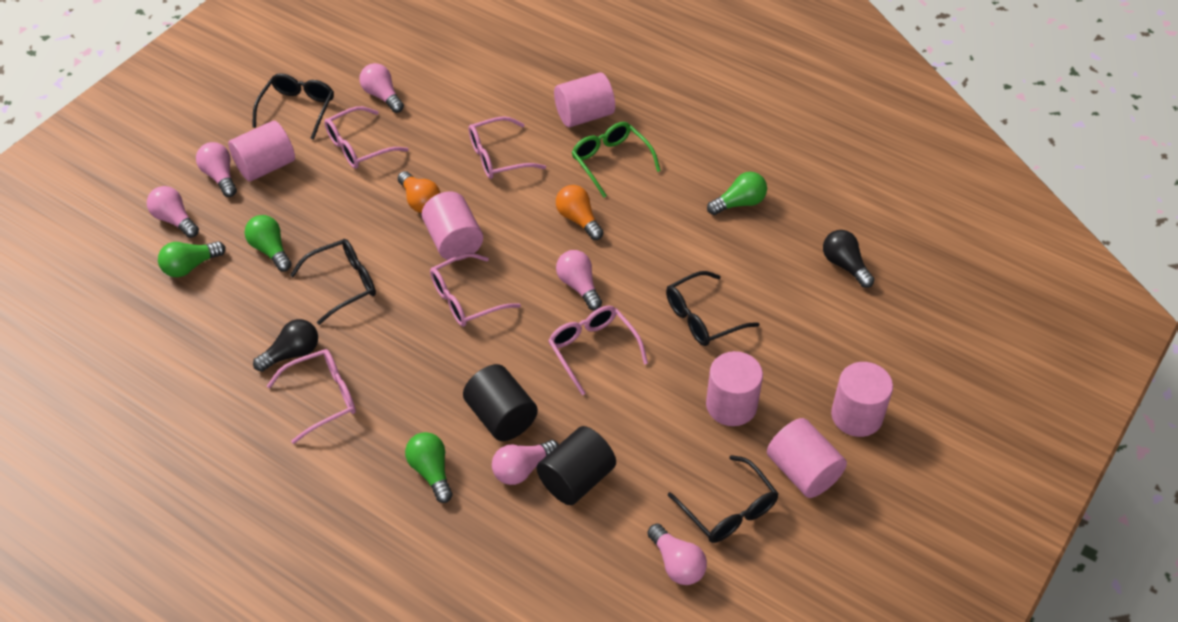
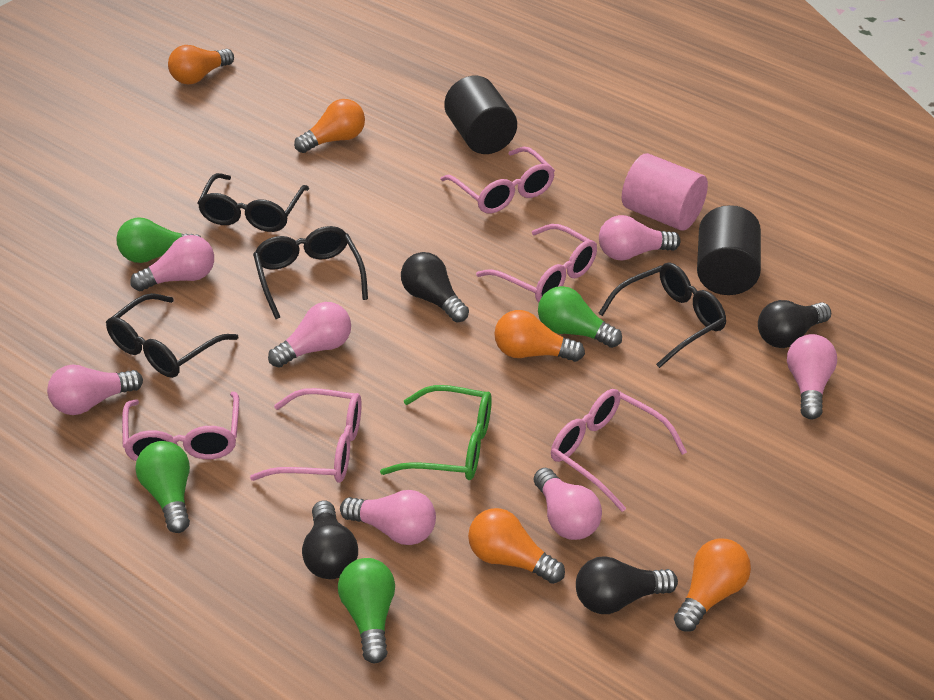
black light bulb: 2 -> 4
orange light bulb: 2 -> 5
pink cylinder: 6 -> 1
pink light bulb: 6 -> 7

